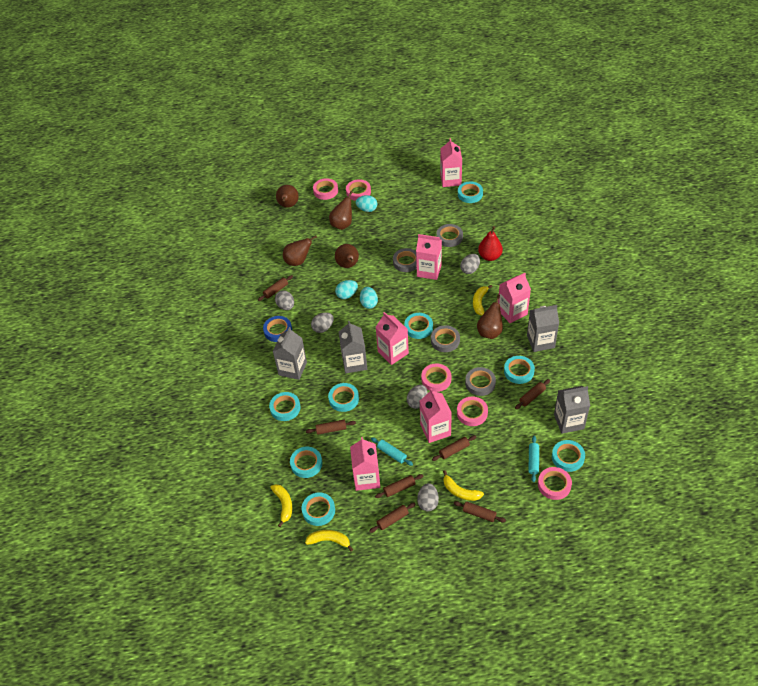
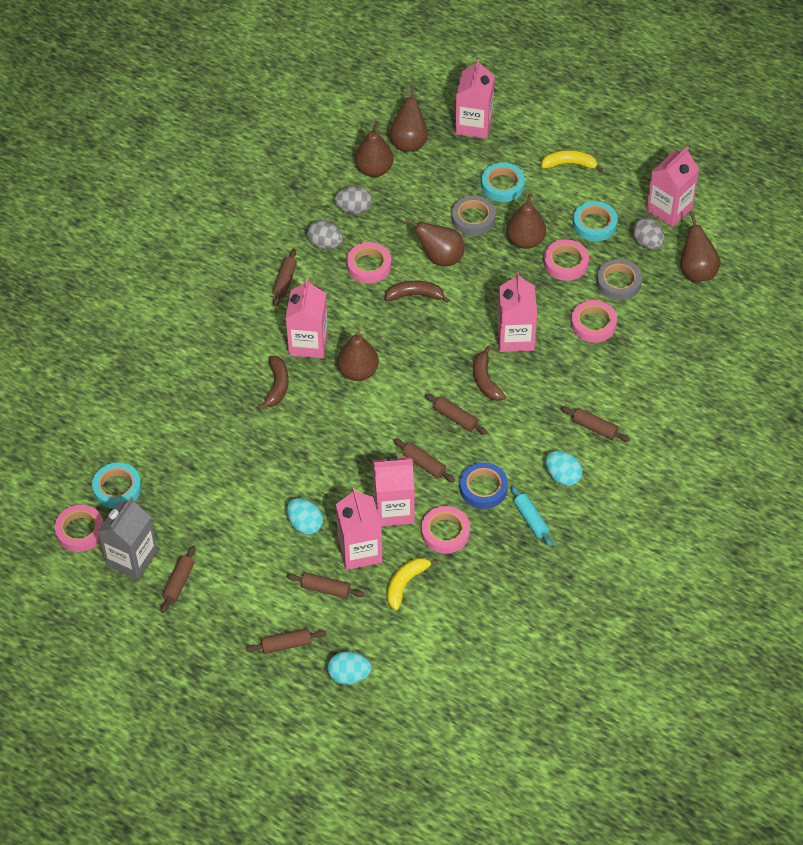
brown banana: 0 -> 3
brown pear: 5 -> 6
grey carton: 4 -> 1
grey egg: 5 -> 3
grey tape: 4 -> 2
red pear: 1 -> 0
turquoise rolling pin: 2 -> 1
turquoise tape: 8 -> 3
yellow banana: 4 -> 2

